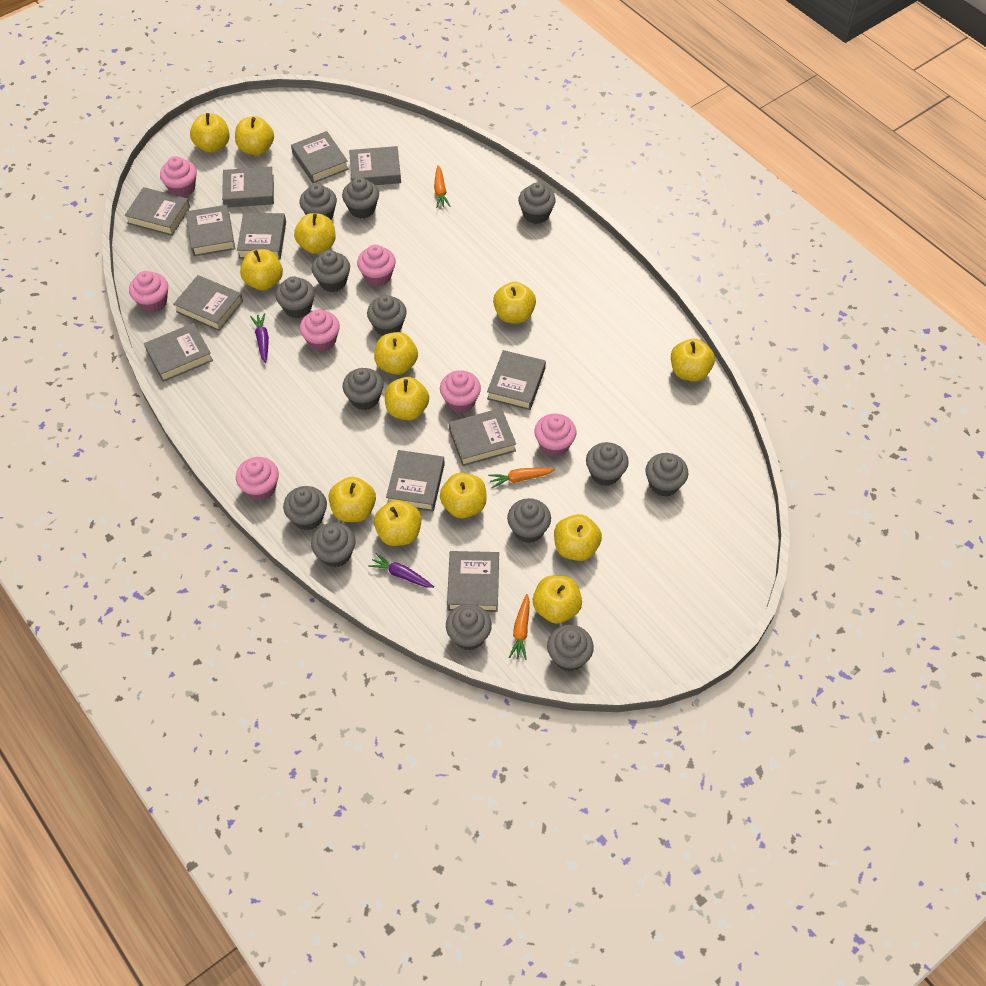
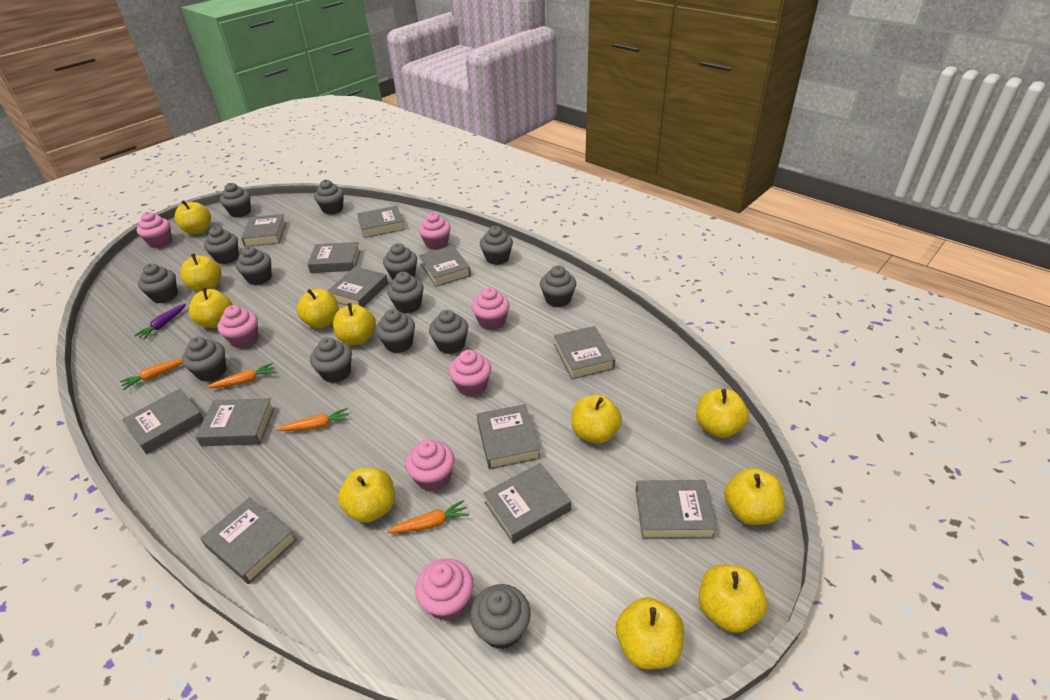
orange carrot: 3 -> 4
purple carrot: 2 -> 1
yellow apple: 13 -> 11

